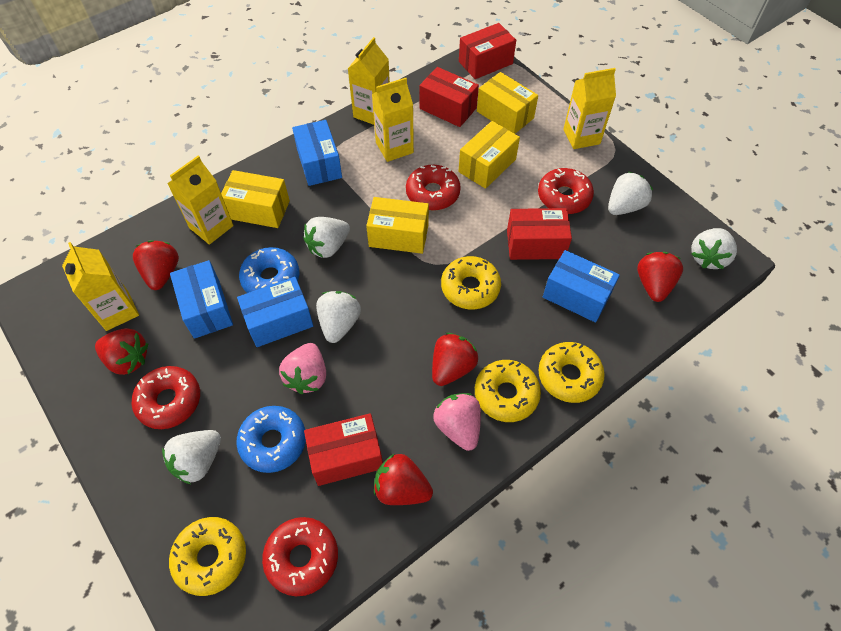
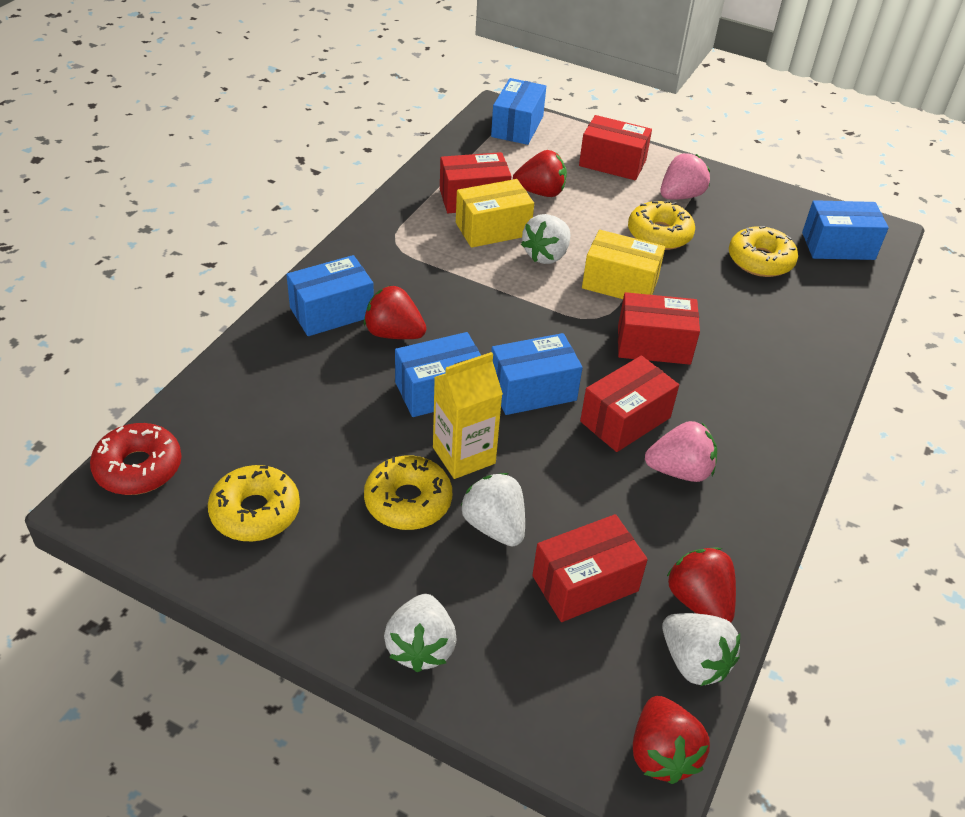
blue box: 4 -> 5
blue donut: 2 -> 0
red box: 4 -> 5
red donut: 4 -> 1
red strawberry: 5 -> 4
white strawberry: 5 -> 4
yellow box: 4 -> 2
yellow carton: 5 -> 1

